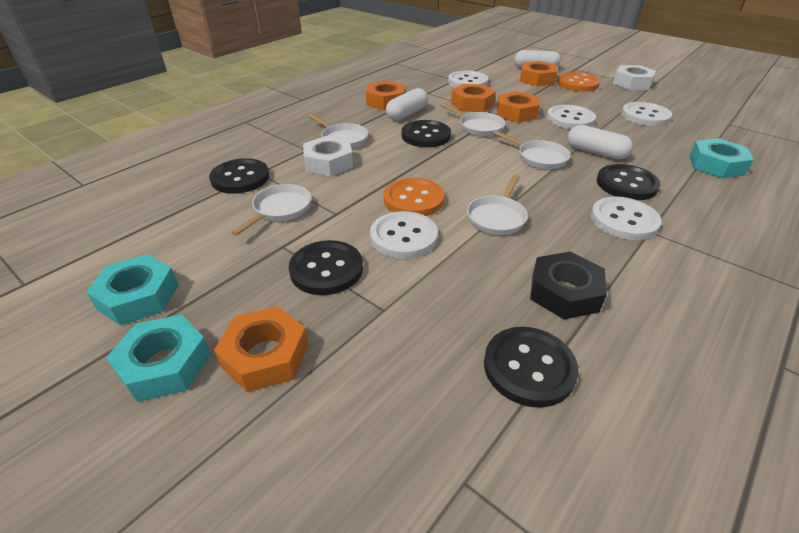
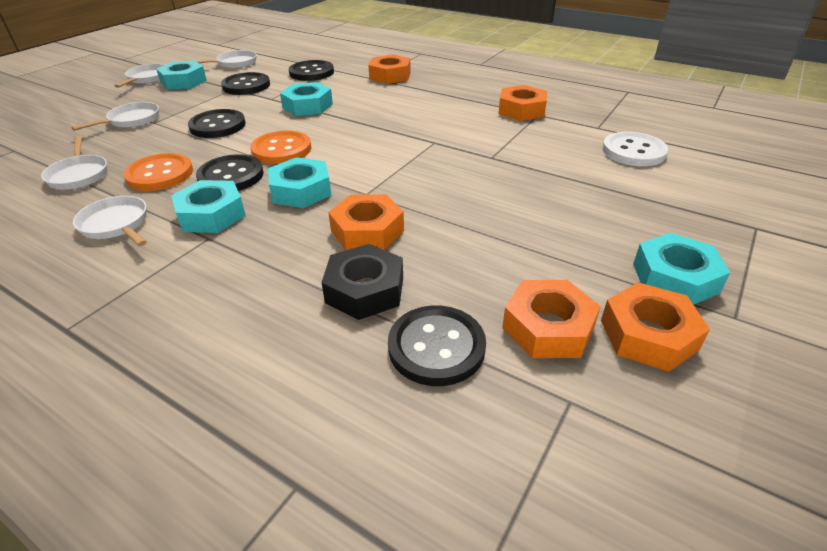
turquoise nut: 3 -> 5
white button: 5 -> 1
white capsule: 3 -> 0
white nut: 2 -> 0

